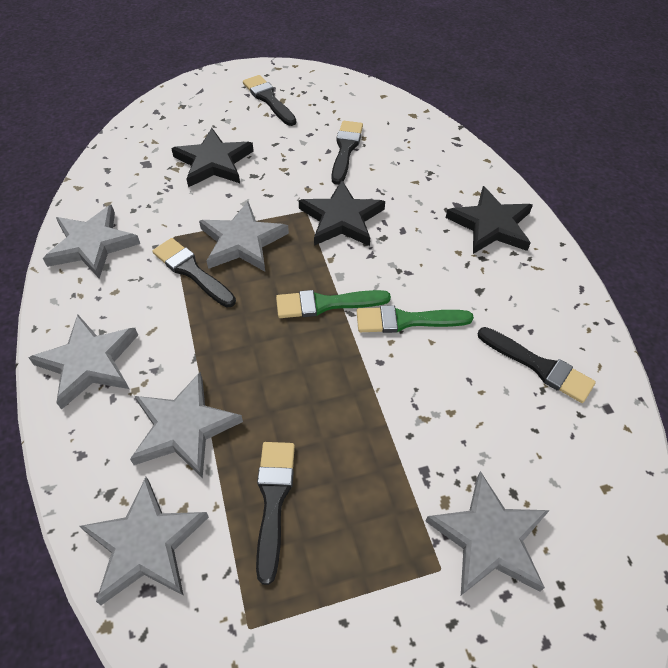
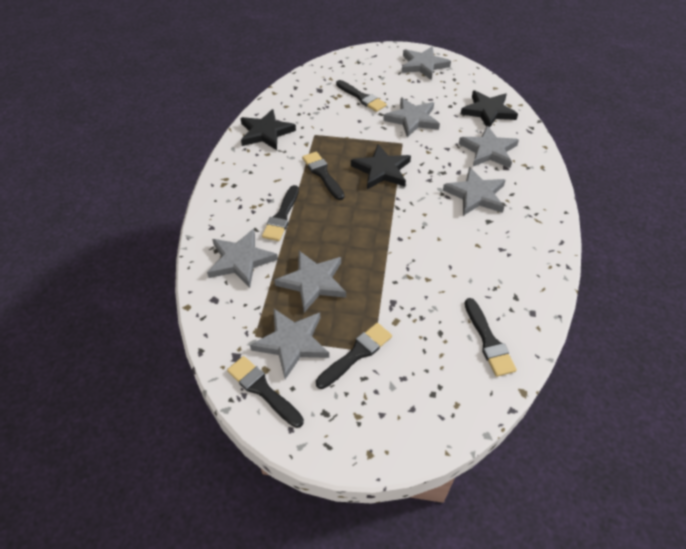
black brush: 5 -> 6
green brush: 2 -> 0
grey star: 6 -> 7

